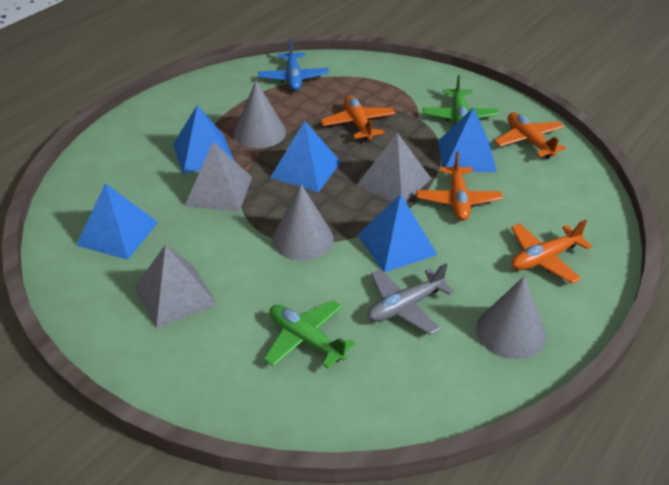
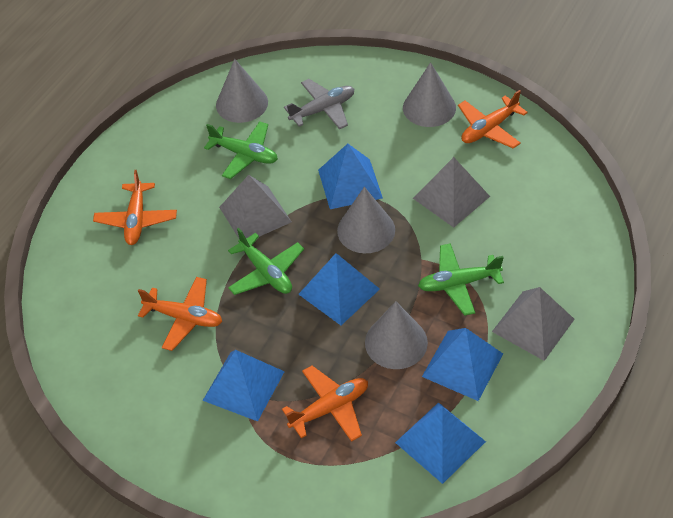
blue plane: 1 -> 0
green plane: 2 -> 3
grey cone: 3 -> 4

